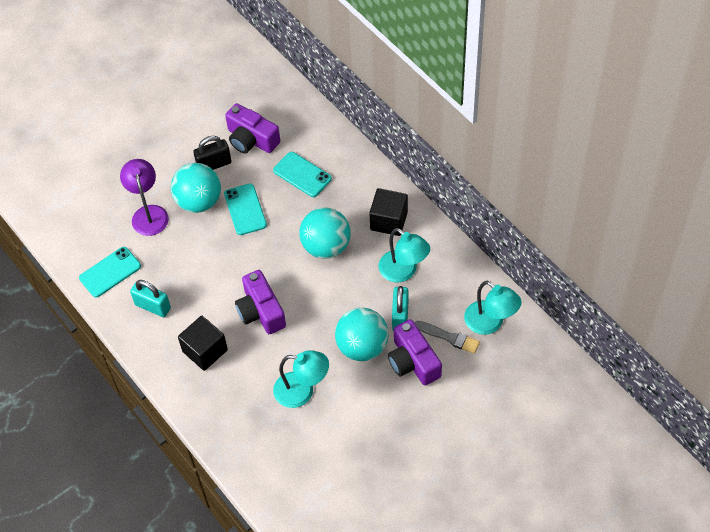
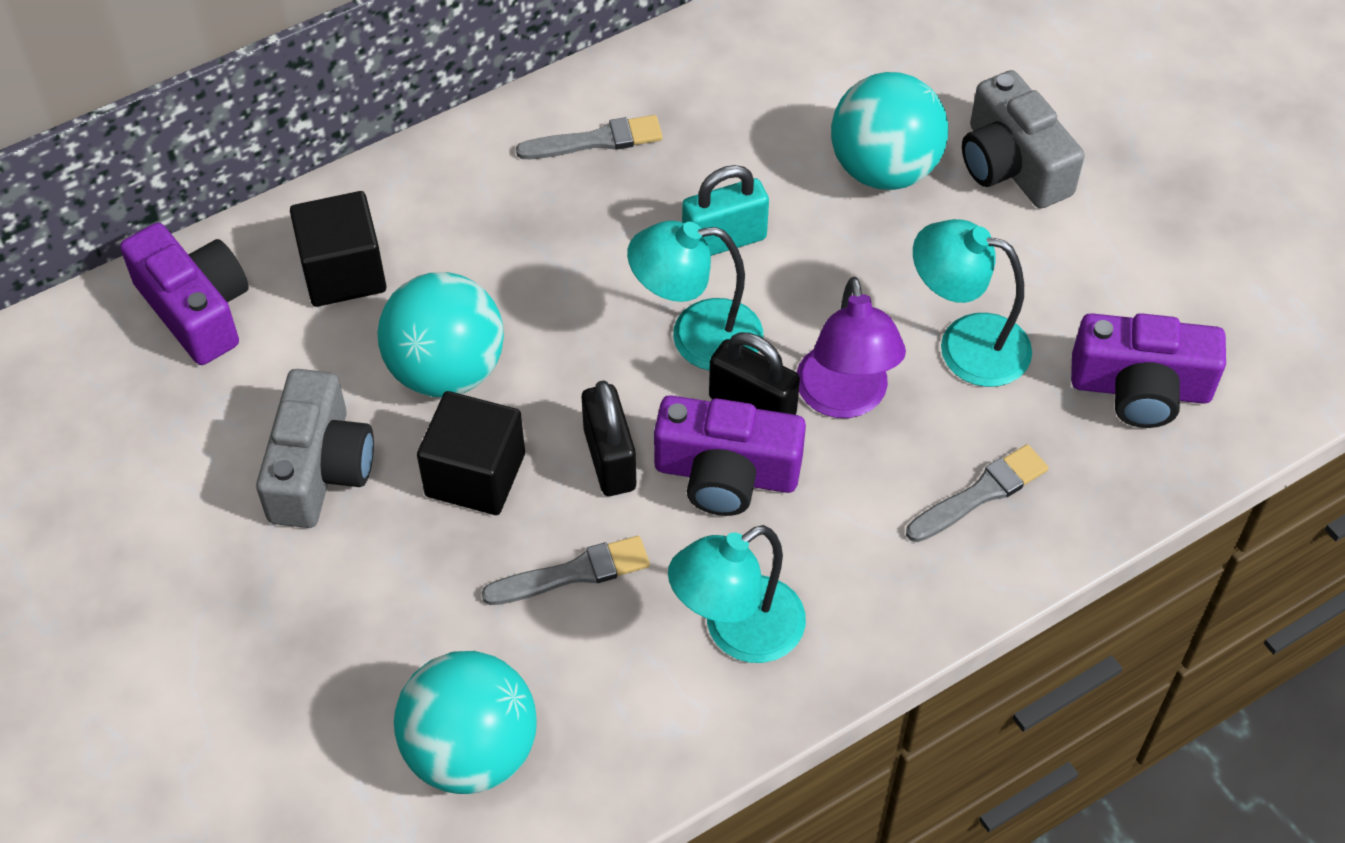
black padlock: 1 -> 2
grey brush: 1 -> 3
grey camera: 0 -> 2
turquoise padlock: 2 -> 1
turquoise phone: 3 -> 0

